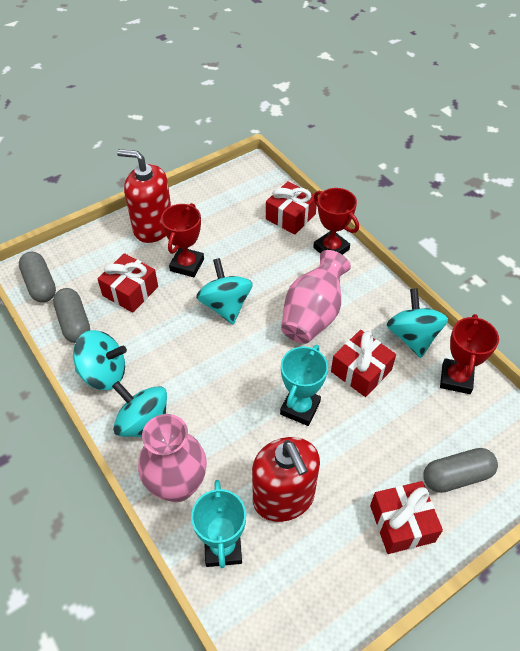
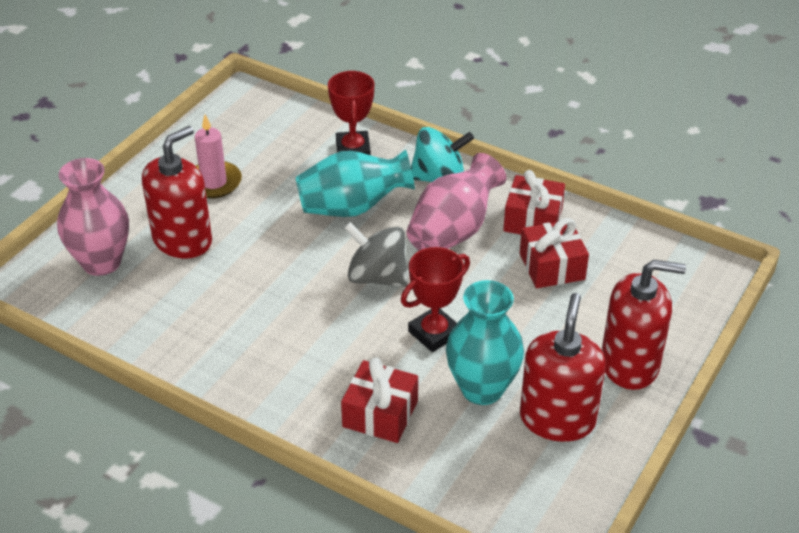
grey capsule: 3 -> 0
grey spinning top: 0 -> 1
pink candle: 0 -> 1
red gift: 4 -> 3
red soap dispenser: 2 -> 3
red trophy: 3 -> 2
turquoise spinning top: 4 -> 1
turquoise trophy: 2 -> 0
turquoise vase: 0 -> 2

